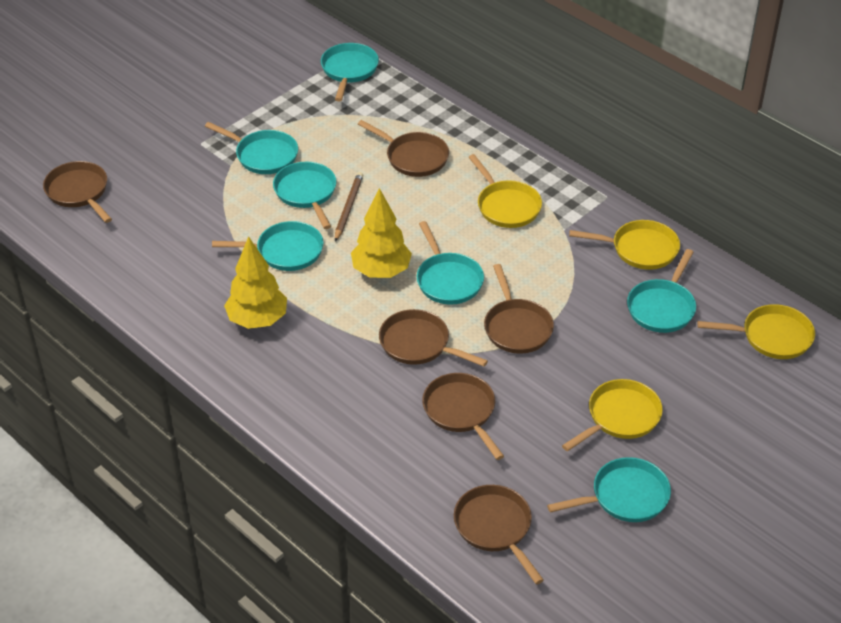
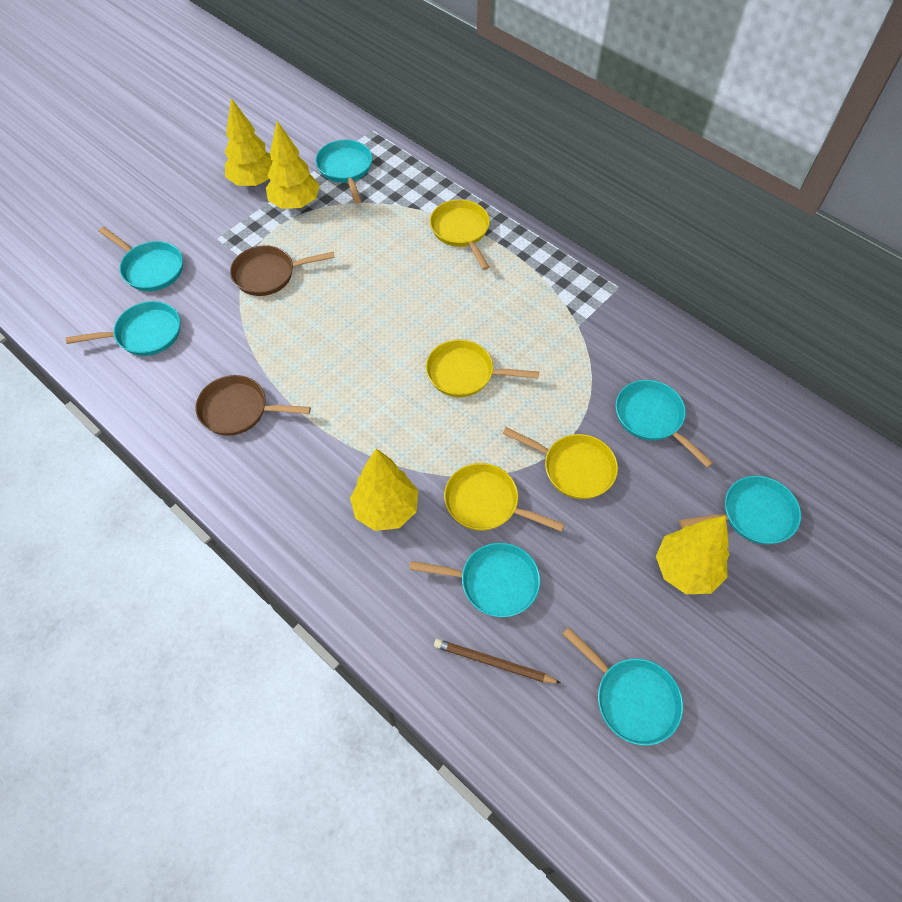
brown pan: 6 -> 2
yellow tree: 2 -> 4

